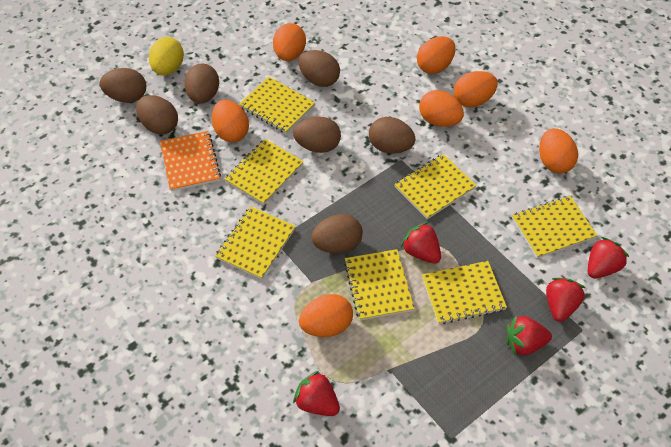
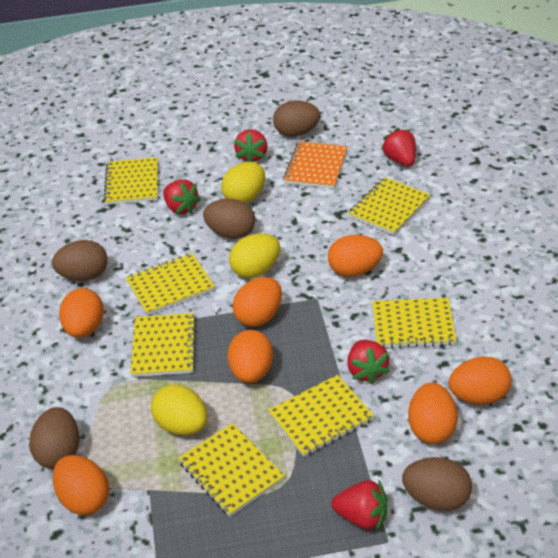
brown egg: 7 -> 5
yellow egg: 1 -> 3

